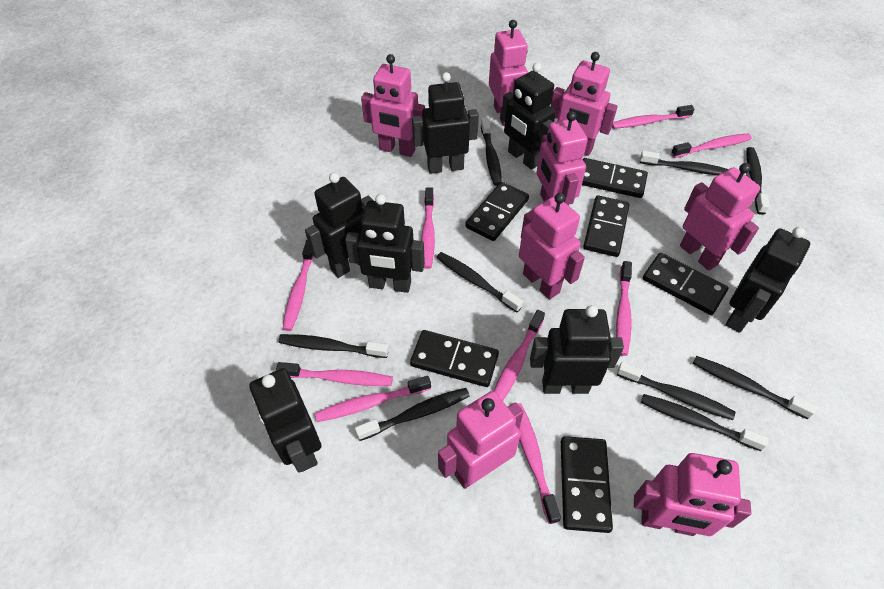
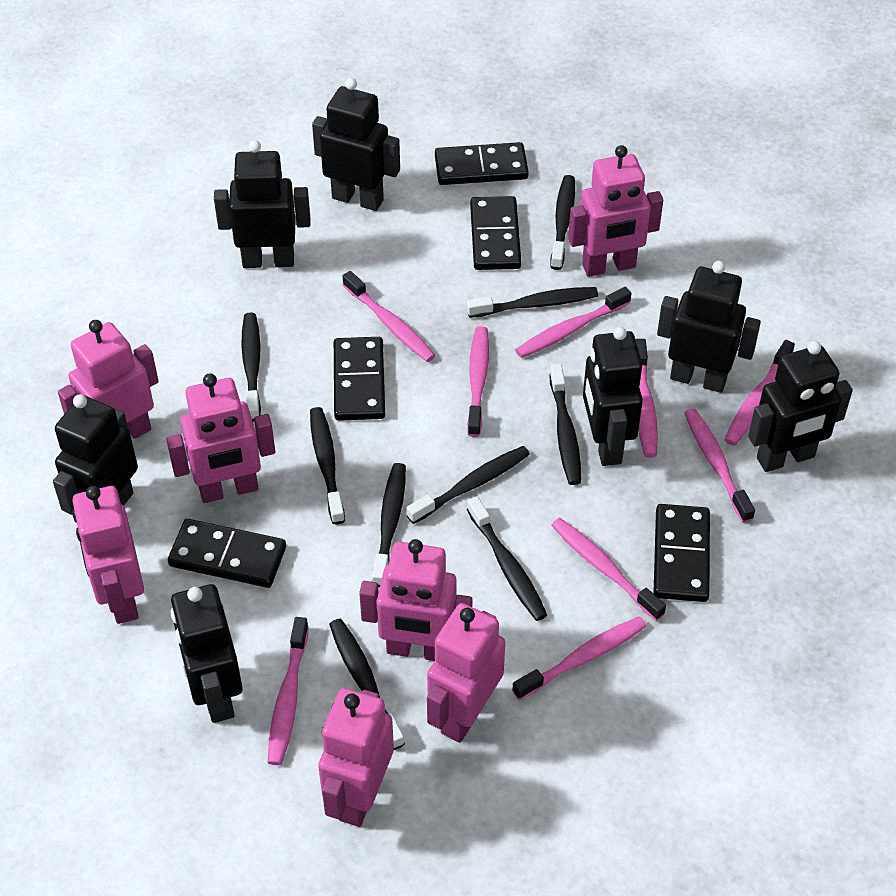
black domino: 6 -> 5
pink robot: 8 -> 7

